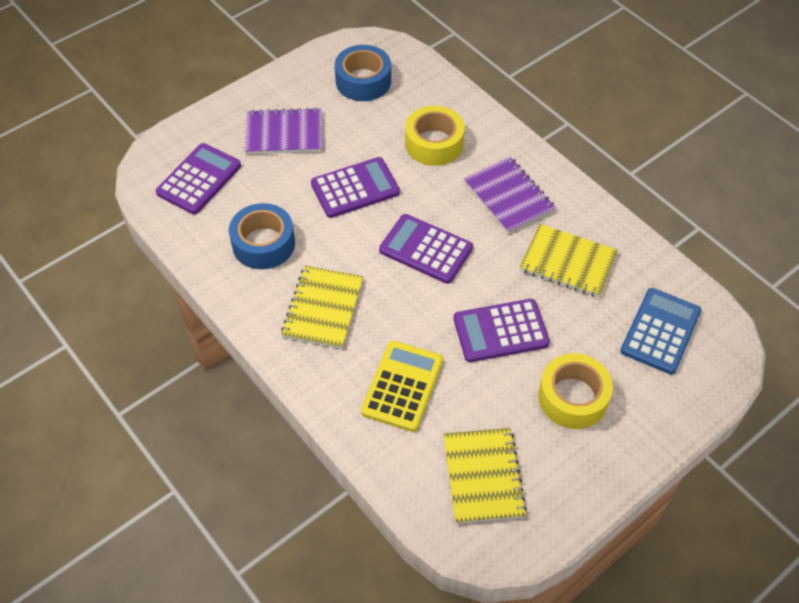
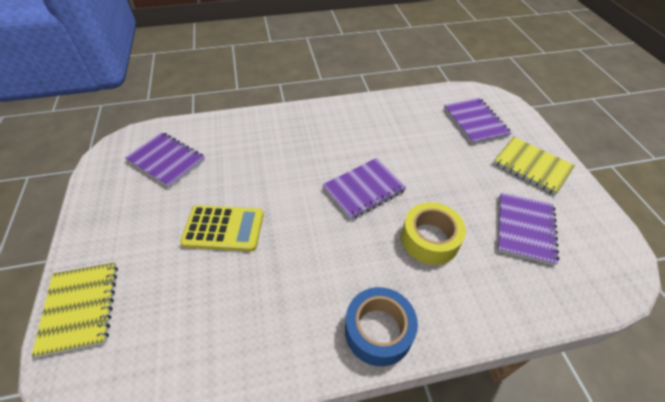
blue calculator: 1 -> 0
blue tape: 2 -> 1
purple calculator: 4 -> 0
purple notebook: 2 -> 4
yellow notebook: 3 -> 2
yellow tape: 2 -> 1

